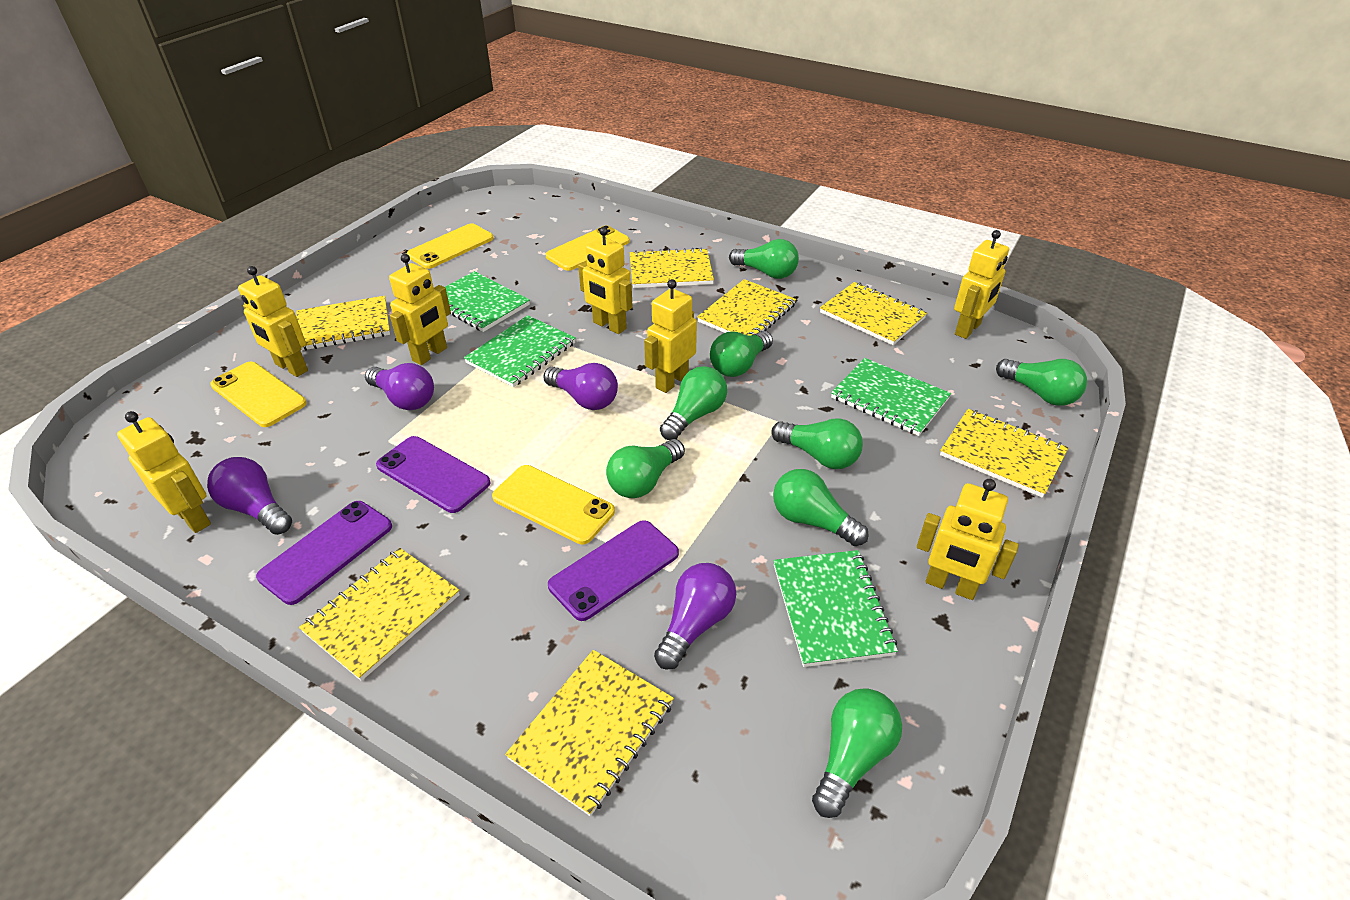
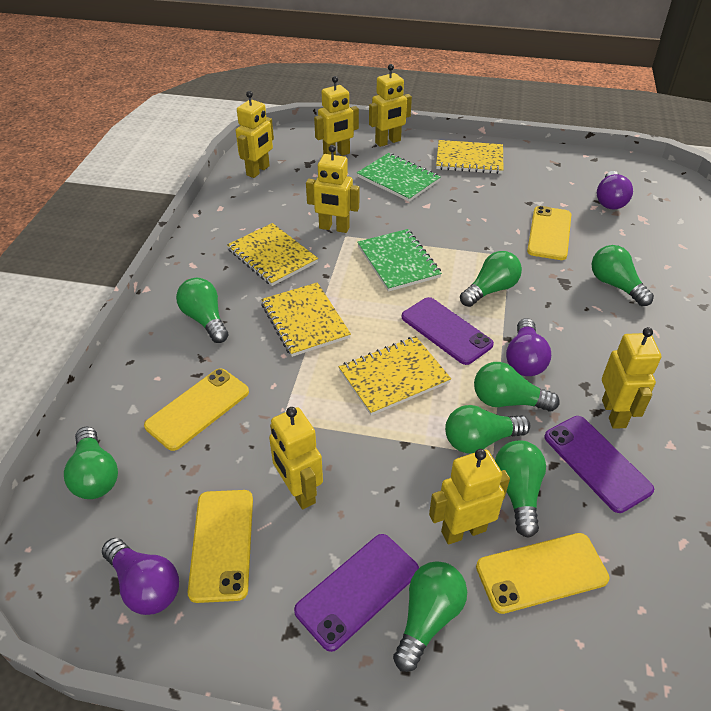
green notebook: 4 -> 2
purple light bulb: 4 -> 3
yellow notebook: 7 -> 4

